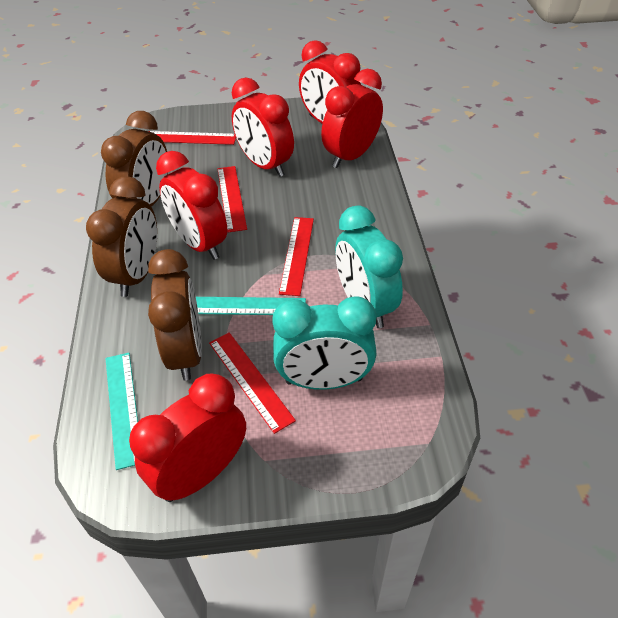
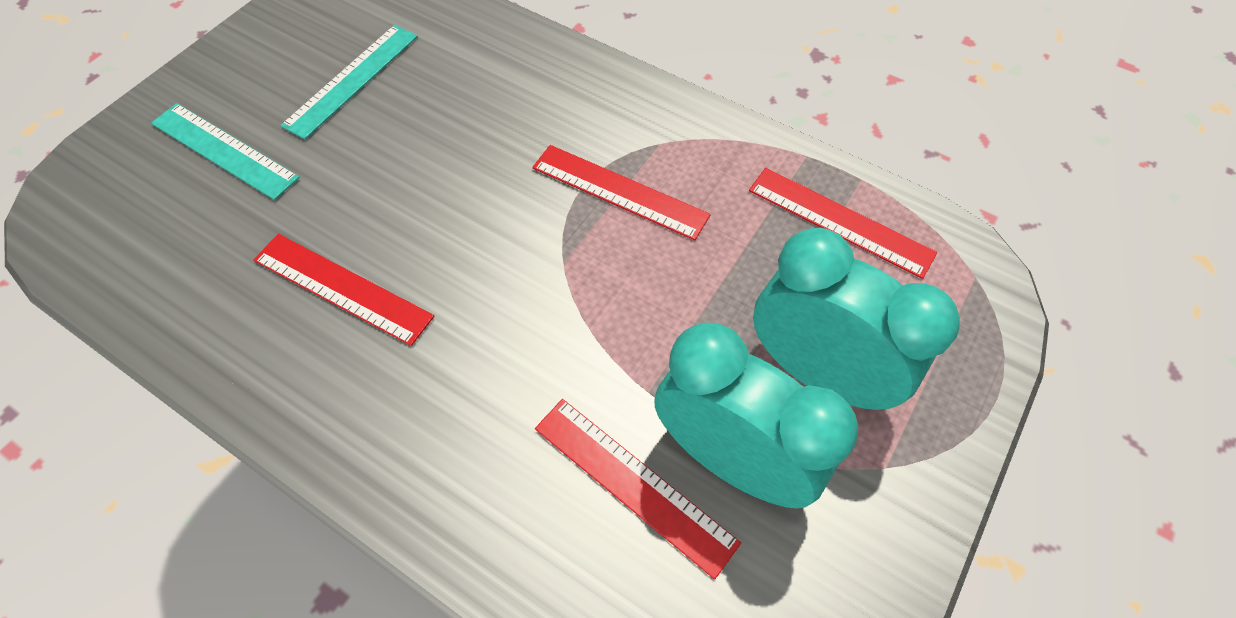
brown clock: 3 -> 0
red clock: 5 -> 0

